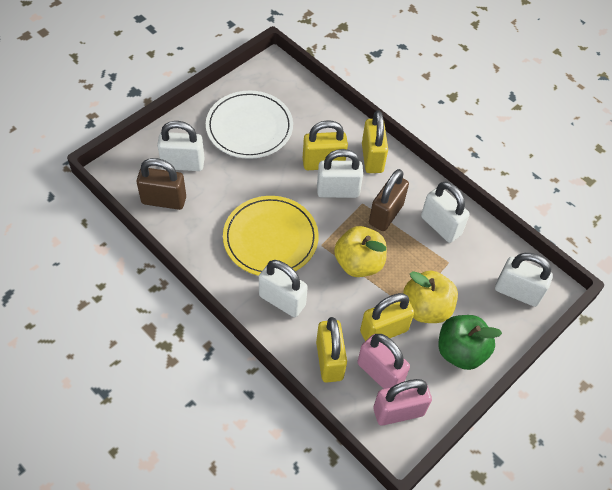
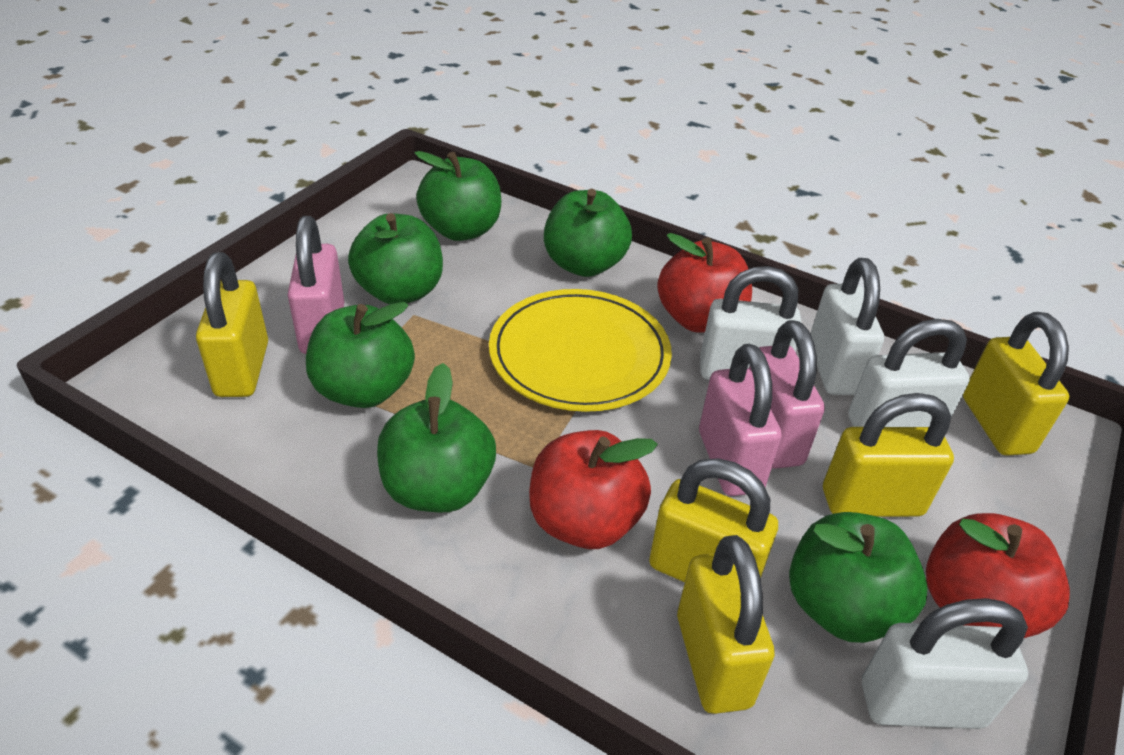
brown padlock: 2 -> 0
green apple: 1 -> 6
pink padlock: 2 -> 3
red apple: 0 -> 3
white padlock: 5 -> 4
white plate: 1 -> 0
yellow apple: 2 -> 0
yellow padlock: 4 -> 5

